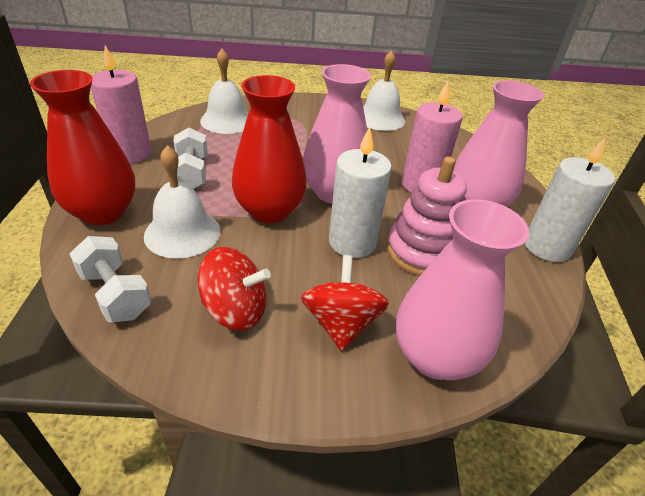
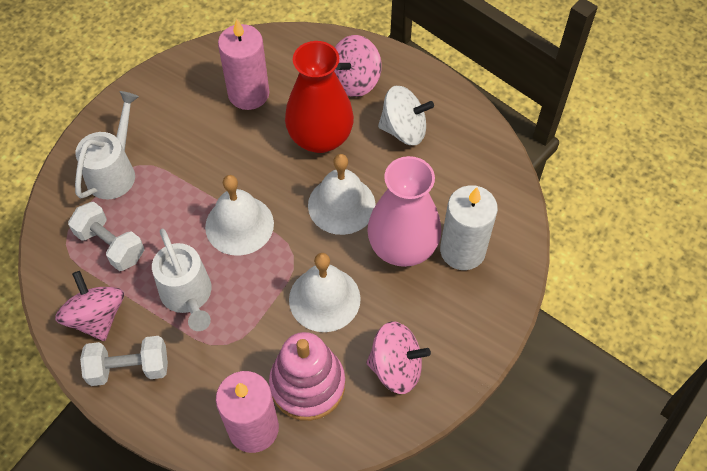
pink spinning top: 0 -> 3
pink vase: 3 -> 1
red spinning top: 2 -> 0
red vase: 2 -> 1
white candle: 2 -> 1
white spinning top: 0 -> 1
white watering can: 0 -> 2

